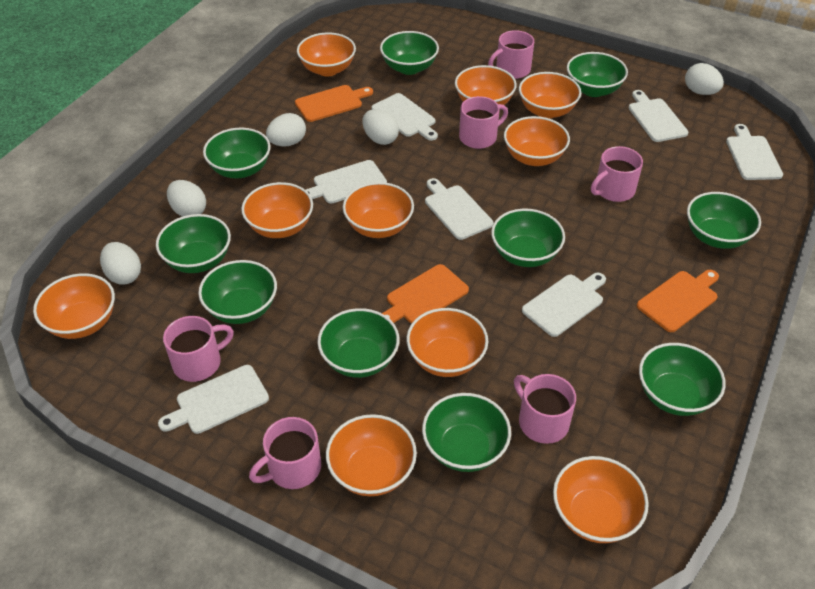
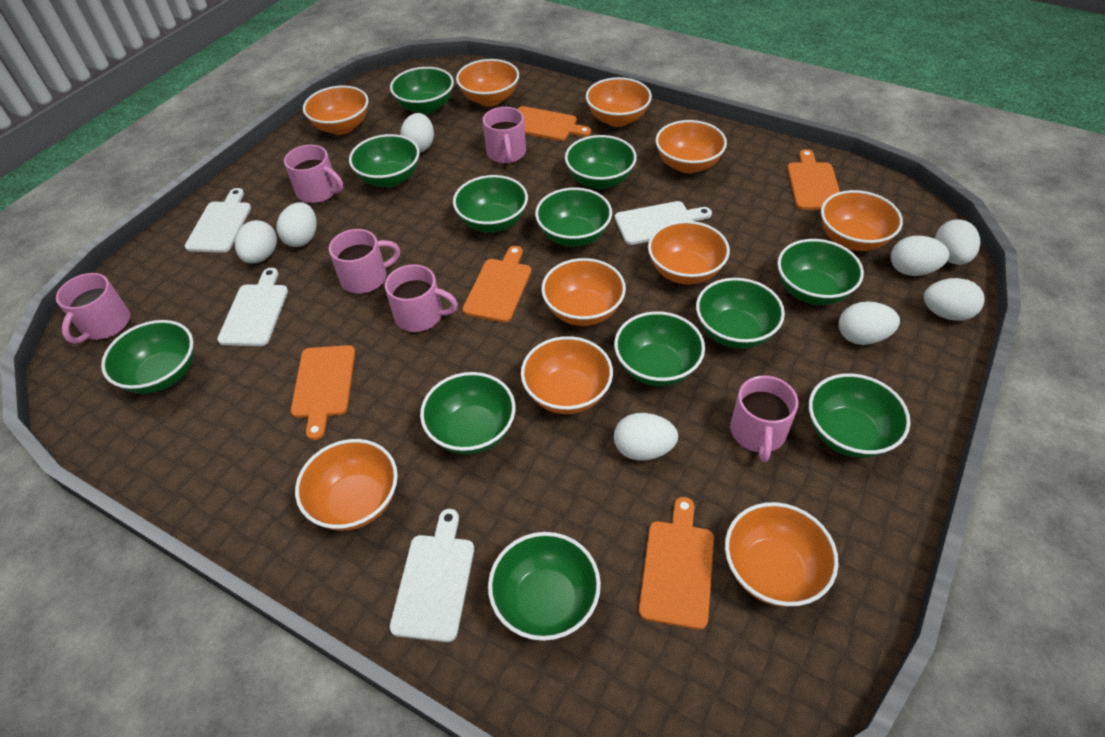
green bowl: 10 -> 12
orange cutting board: 3 -> 5
white cutting board: 7 -> 4
white egg: 5 -> 8

